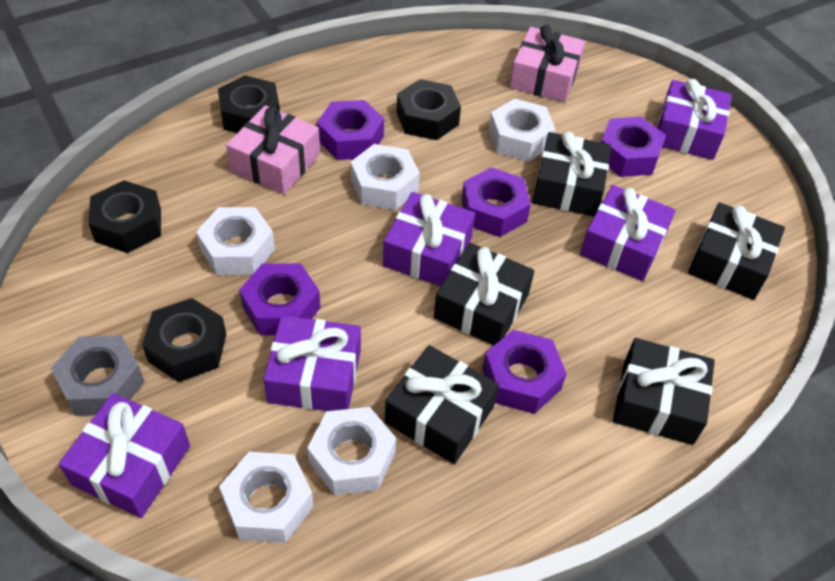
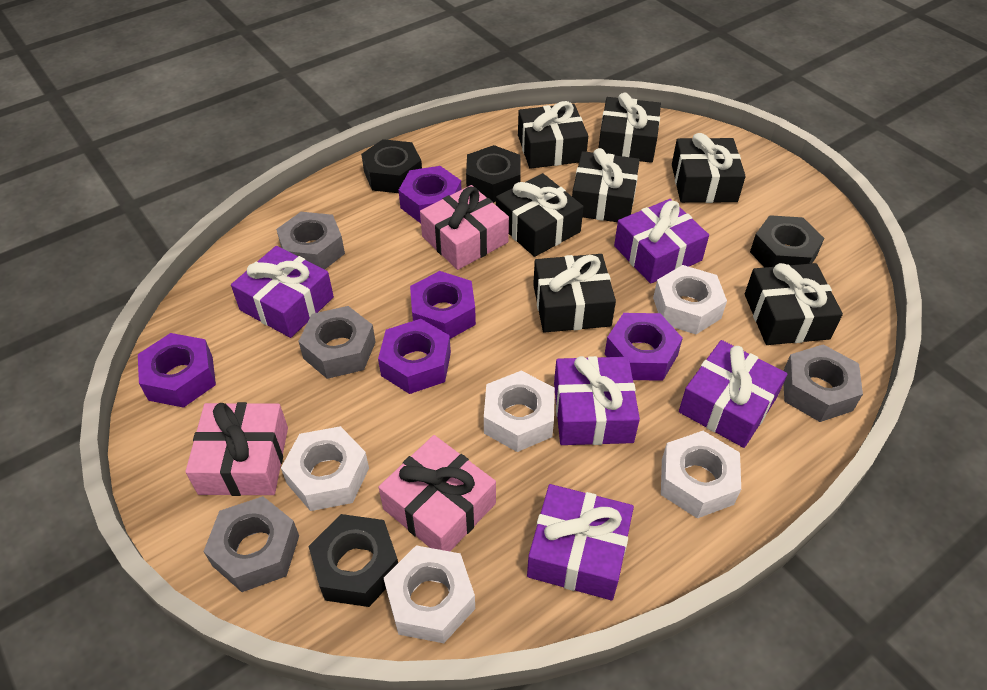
black gift: 5 -> 7
grey nut: 1 -> 4
pink gift: 2 -> 3

